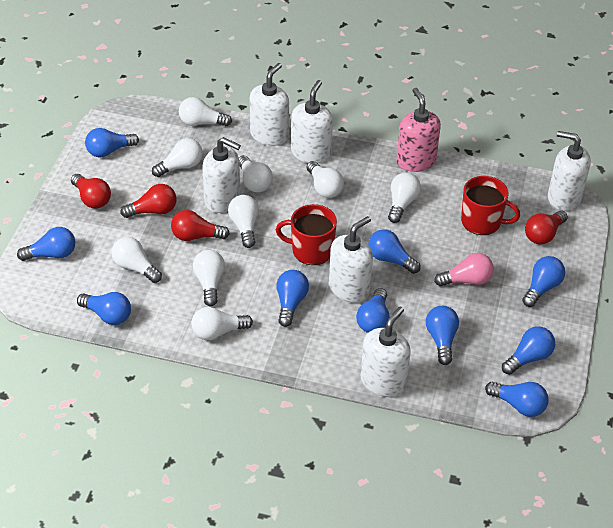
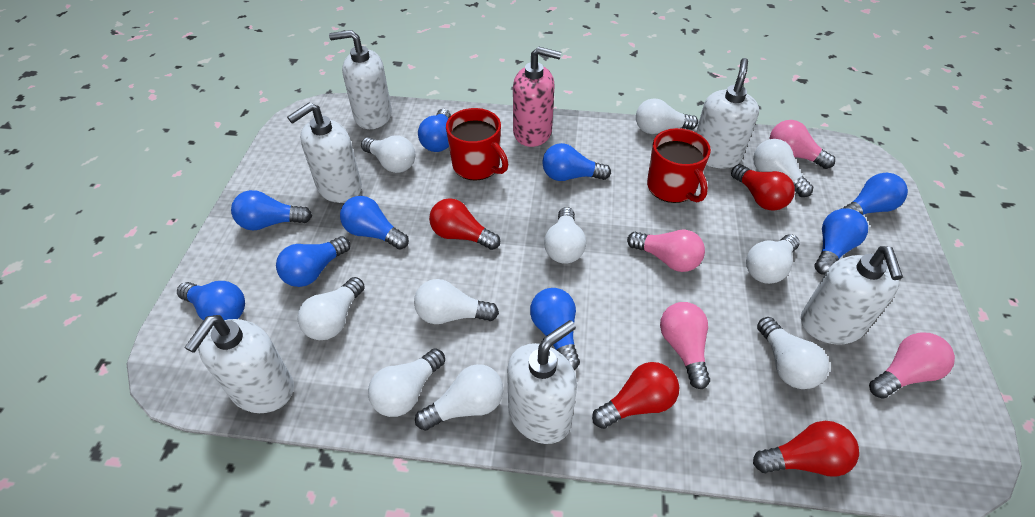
blue light bulb: 10 -> 9
pink light bulb: 1 -> 4
white light bulb: 9 -> 10

